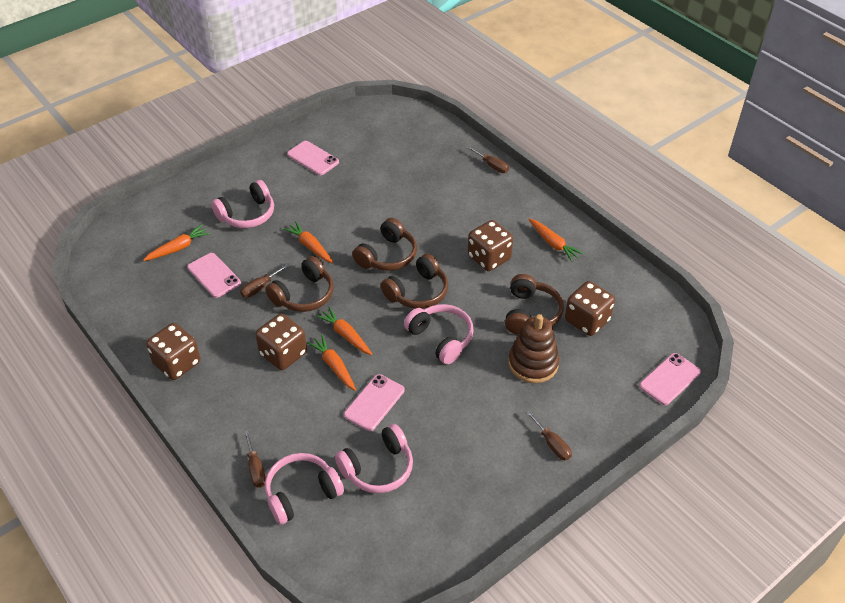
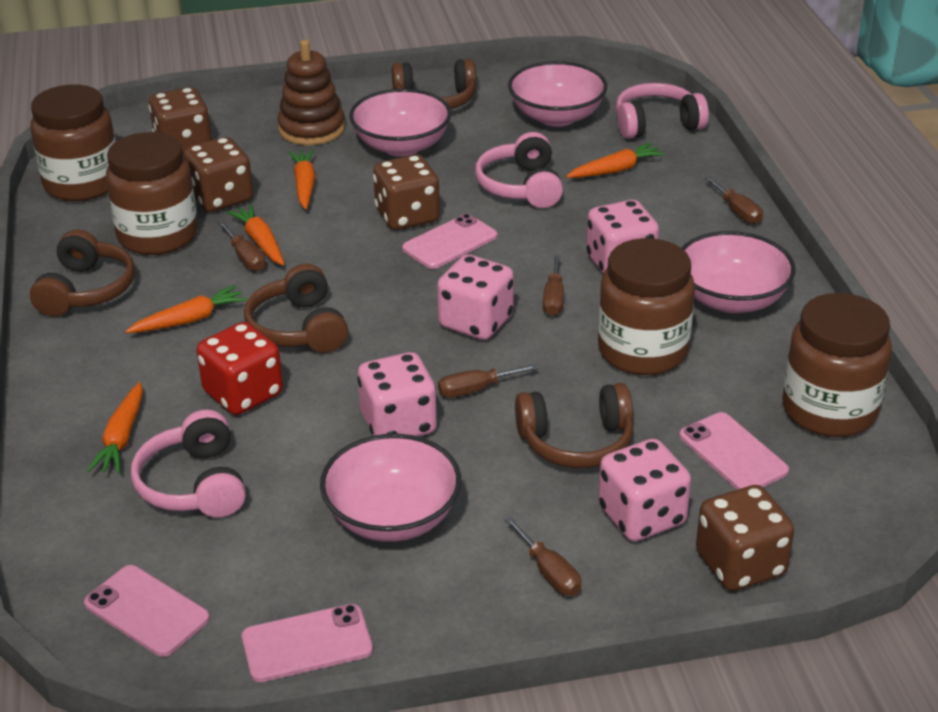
brown jar: 0 -> 4
brown screwdriver: 4 -> 5
pink bowl: 0 -> 4
pink dice: 0 -> 4
pink headphones: 4 -> 3
red dice: 0 -> 1

